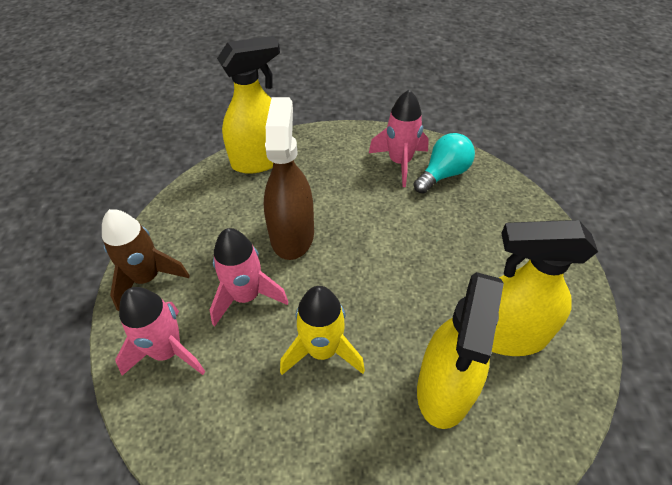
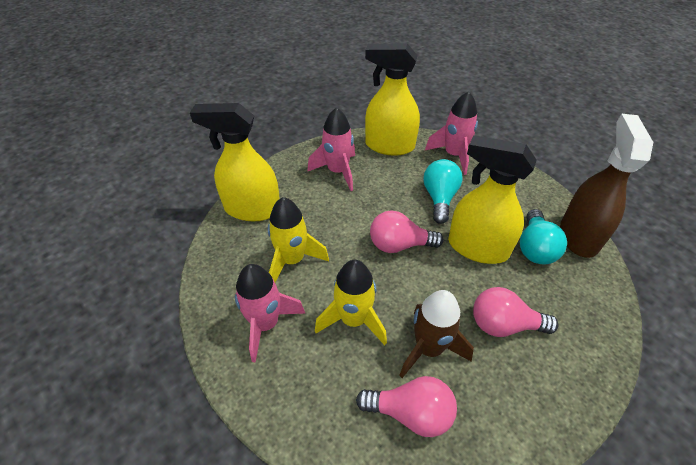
pink light bulb: 0 -> 3
turquoise light bulb: 1 -> 2
yellow rocket: 1 -> 2

